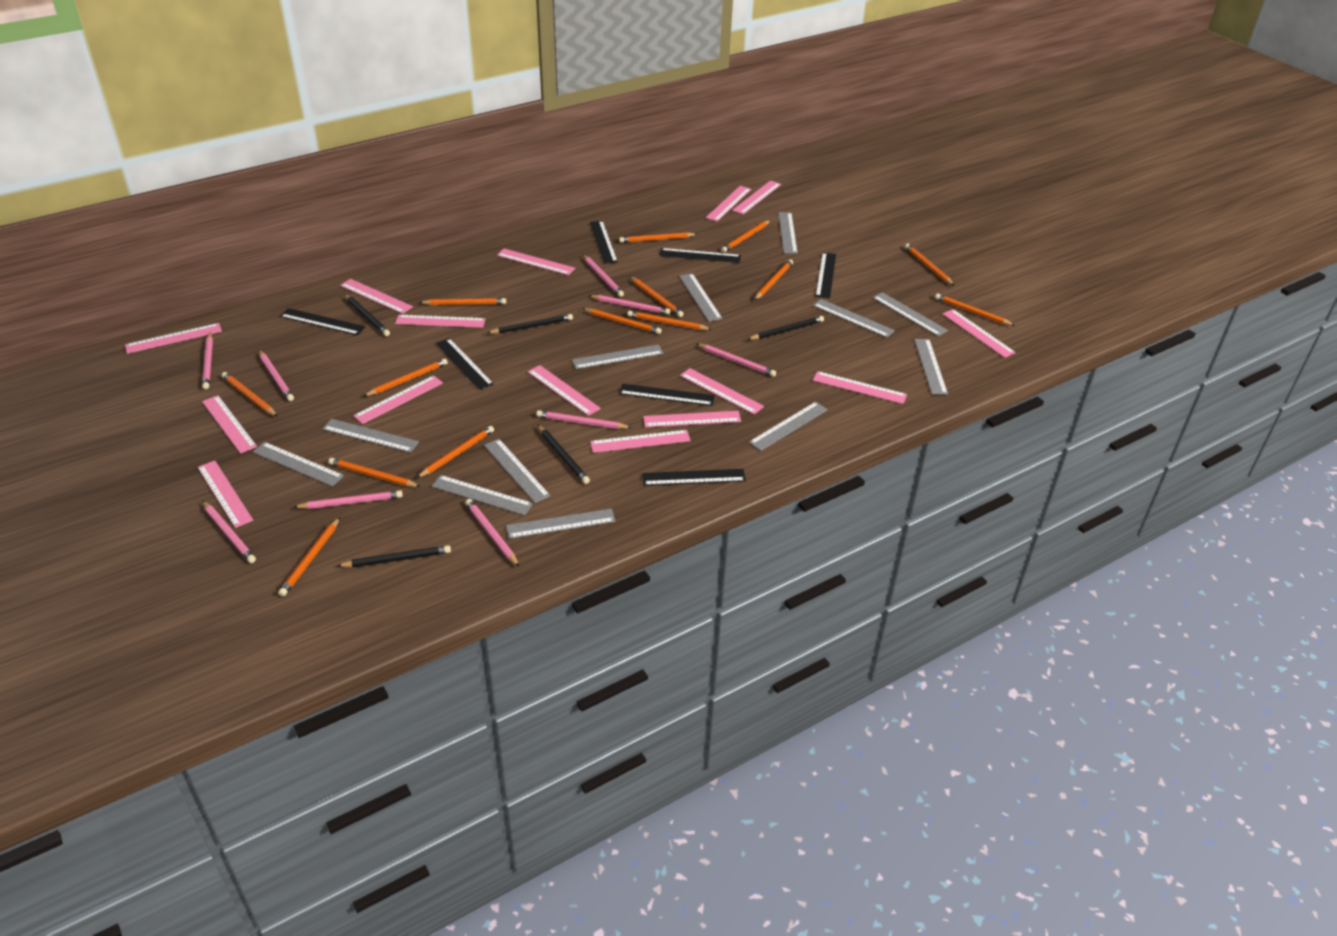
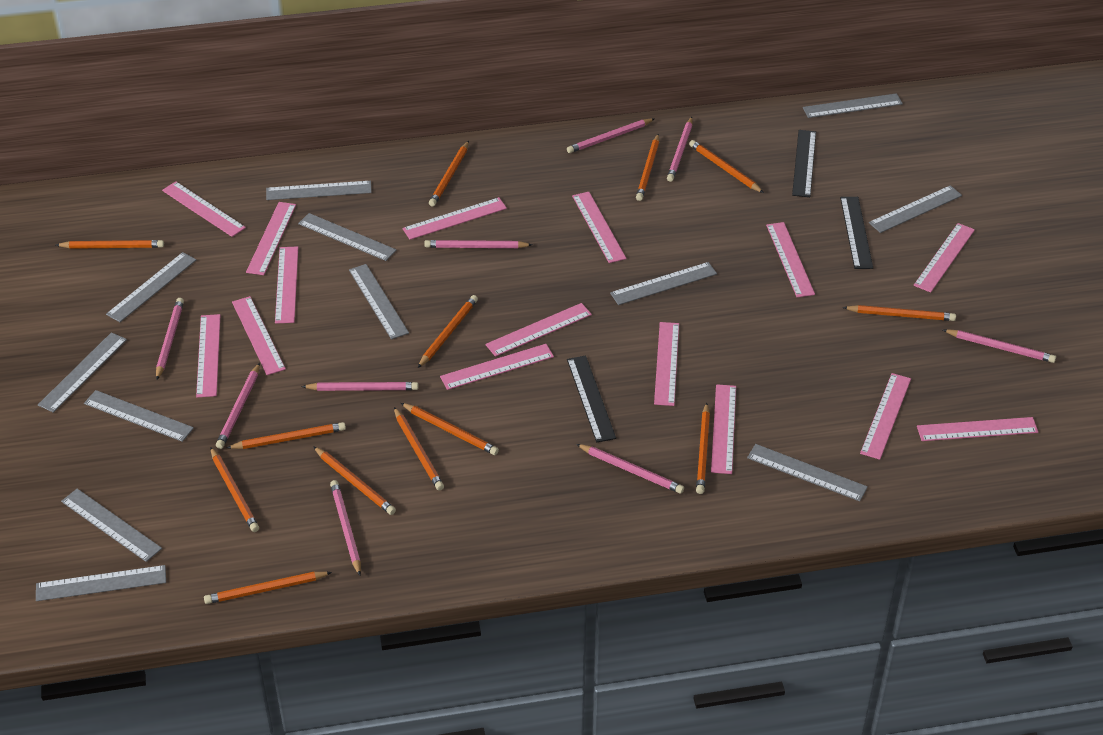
black pencil: 5 -> 0
black ruler: 7 -> 3
orange pencil: 14 -> 13

